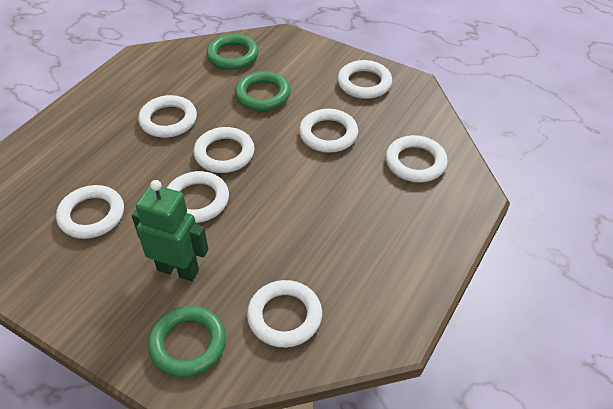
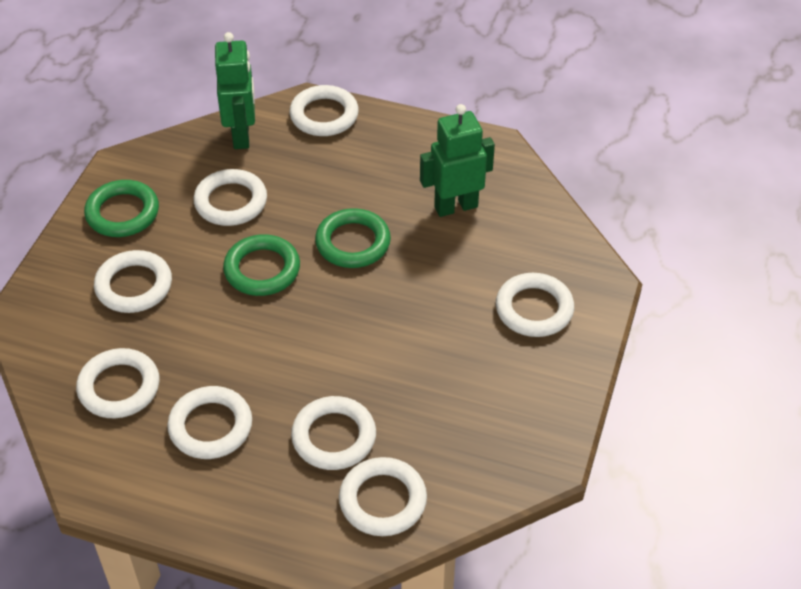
green robot: 1 -> 2

